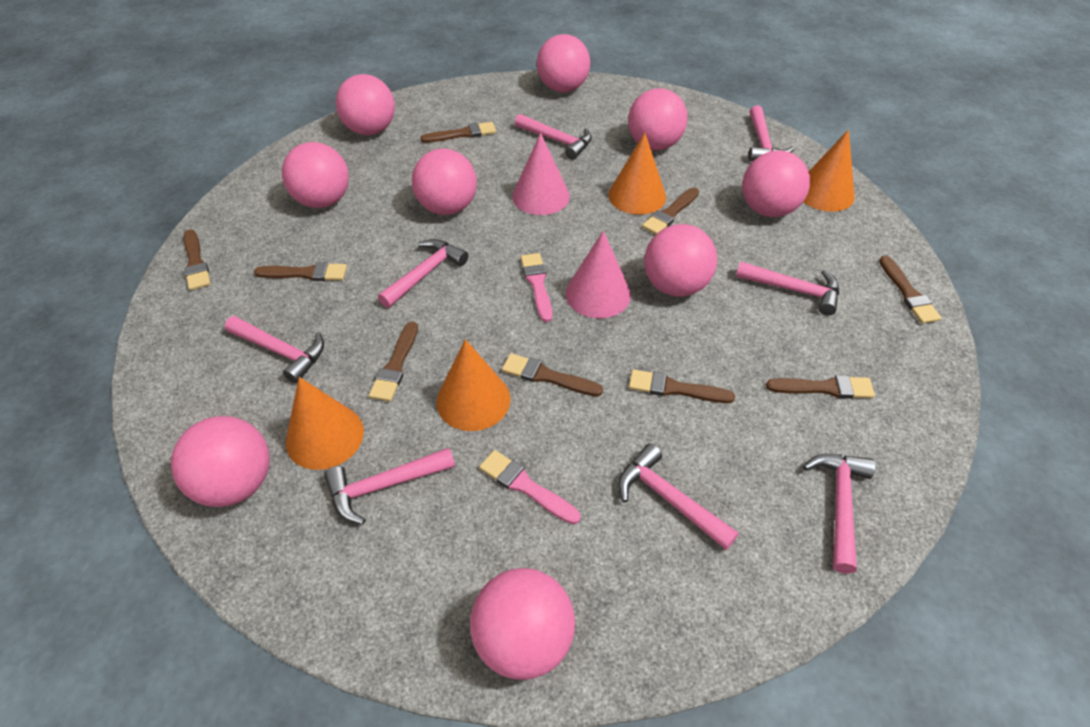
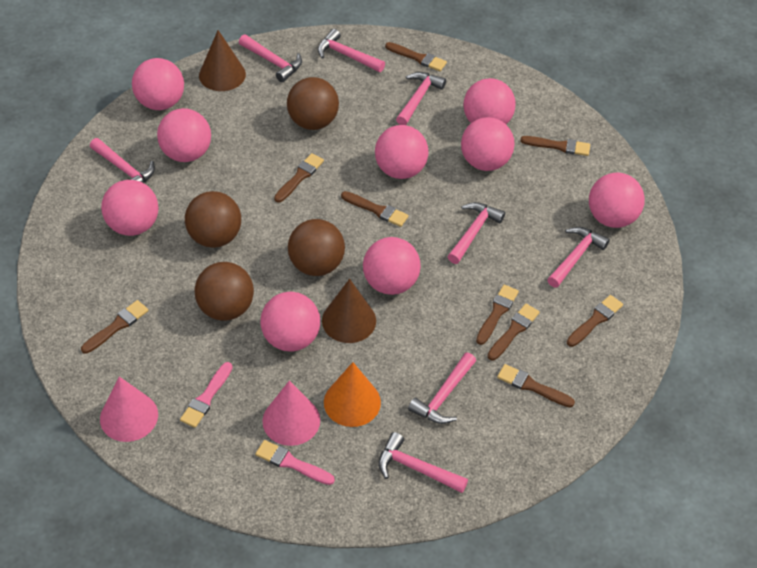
brown ball: 0 -> 4
brown cone: 0 -> 2
orange cone: 4 -> 1

